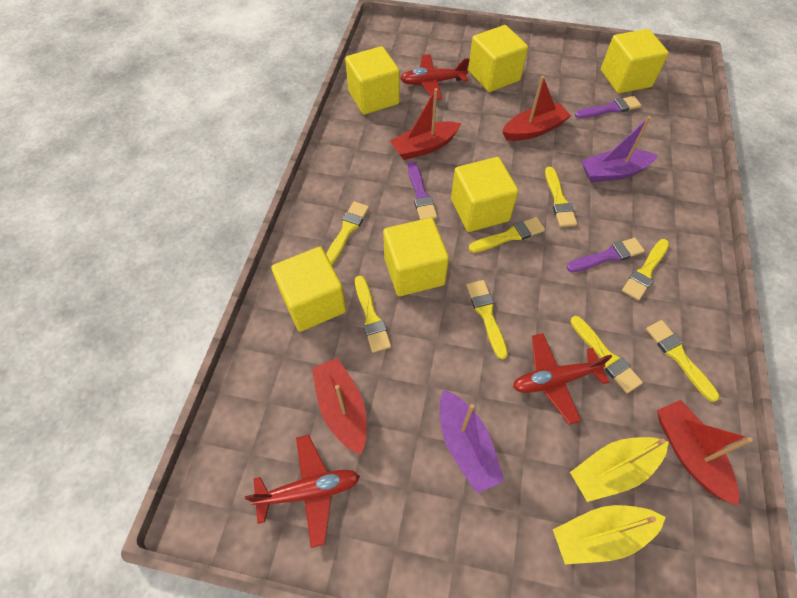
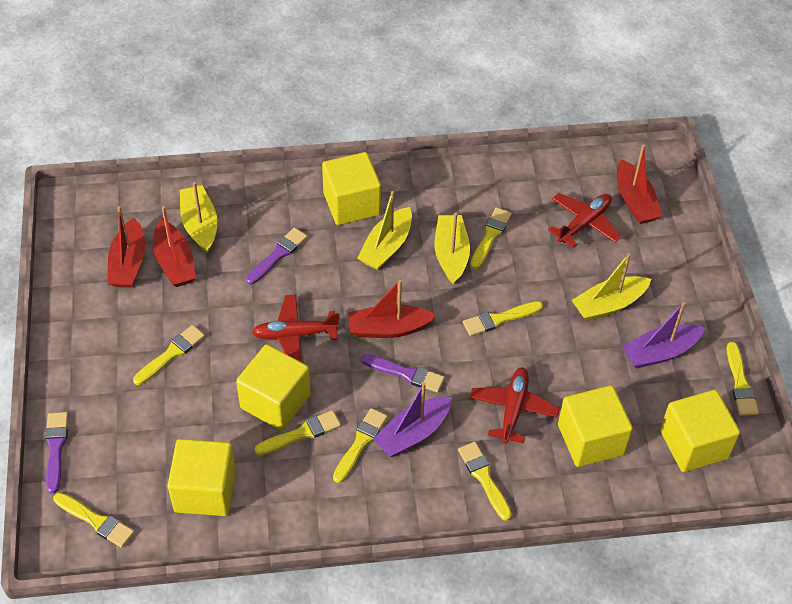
yellow boat: 2 -> 4
yellow cube: 6 -> 5

